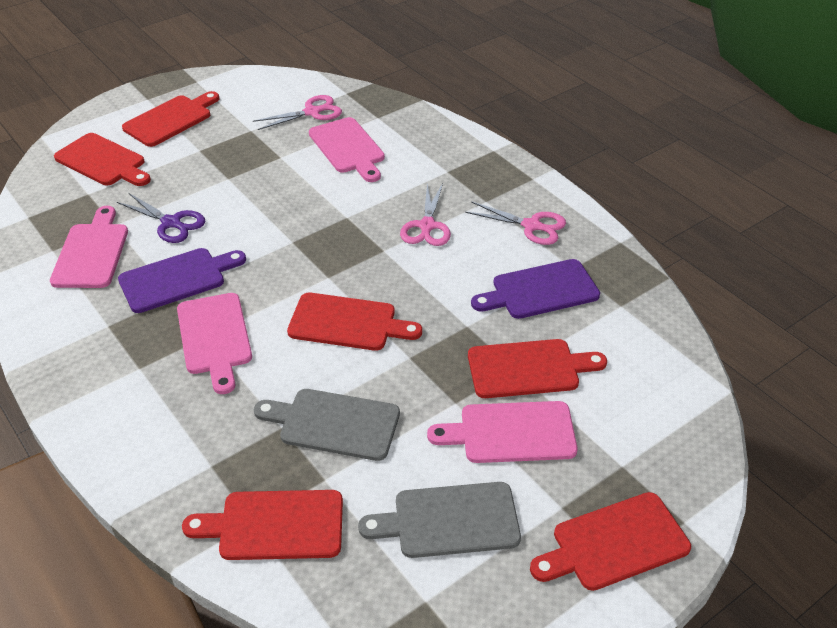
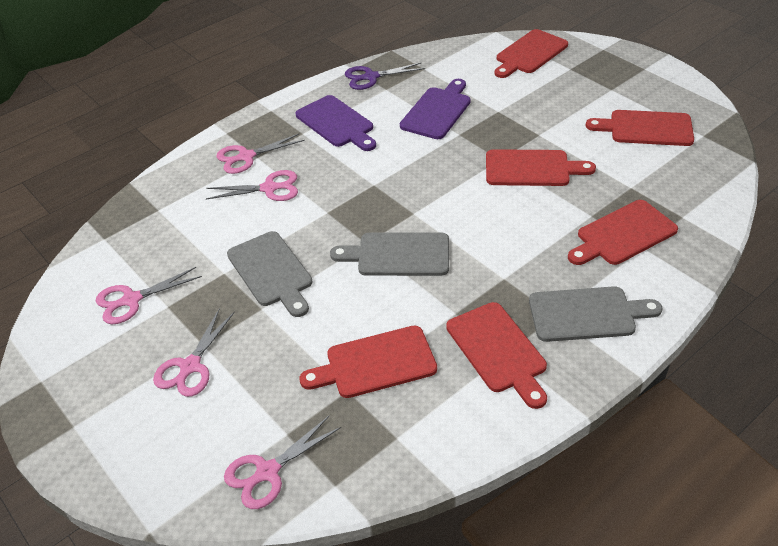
grey cutting board: 2 -> 3
pink cutting board: 4 -> 0
pink scissors: 3 -> 5

